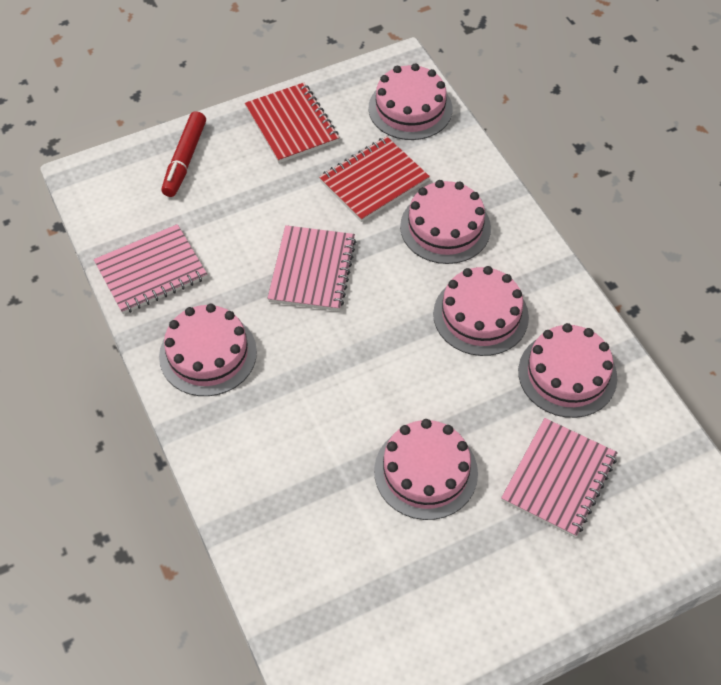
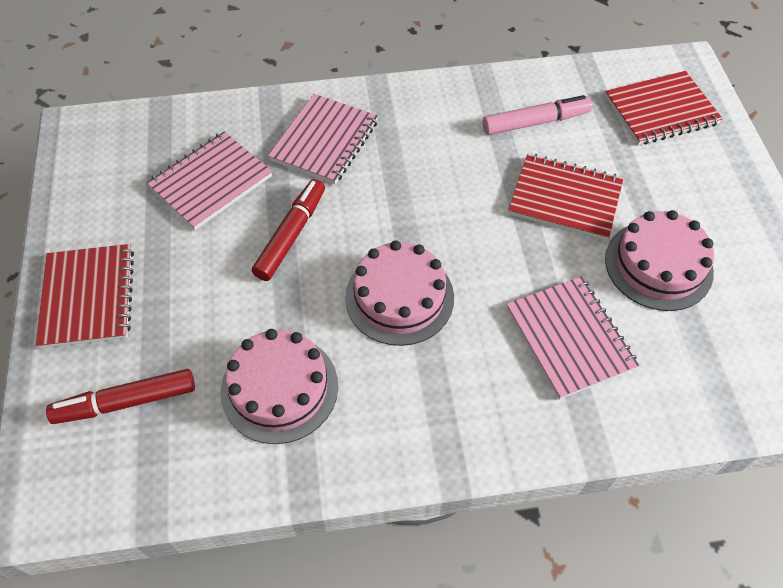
pink cake: 6 -> 3
pink marker: 0 -> 1
red marker: 1 -> 2
red notebook: 2 -> 3

